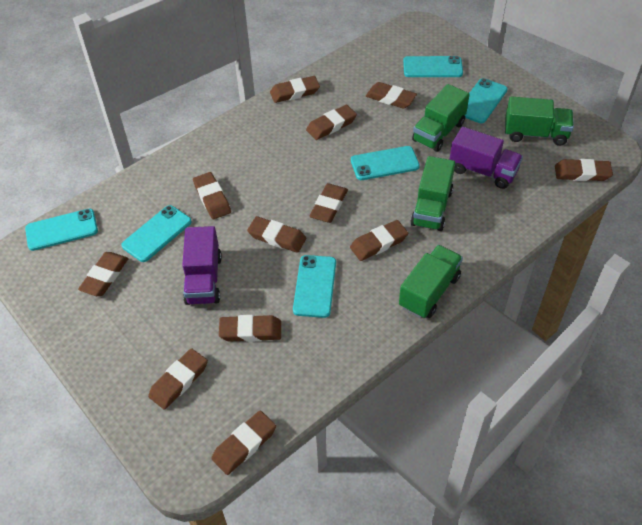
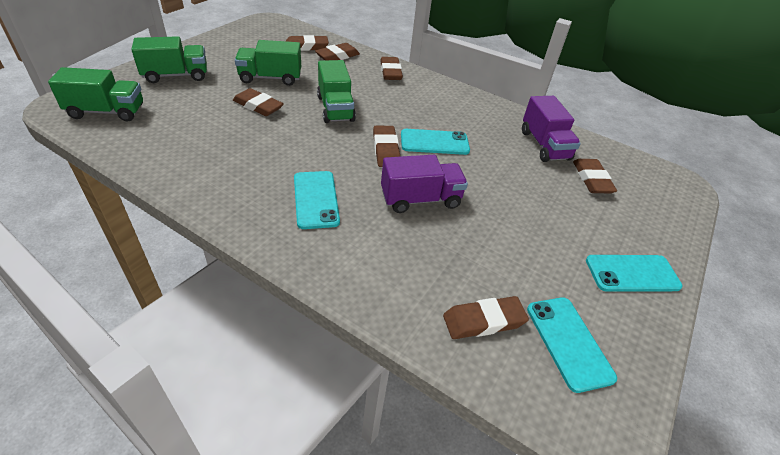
brown eraser: 12 -> 7
turquoise phone: 6 -> 4

